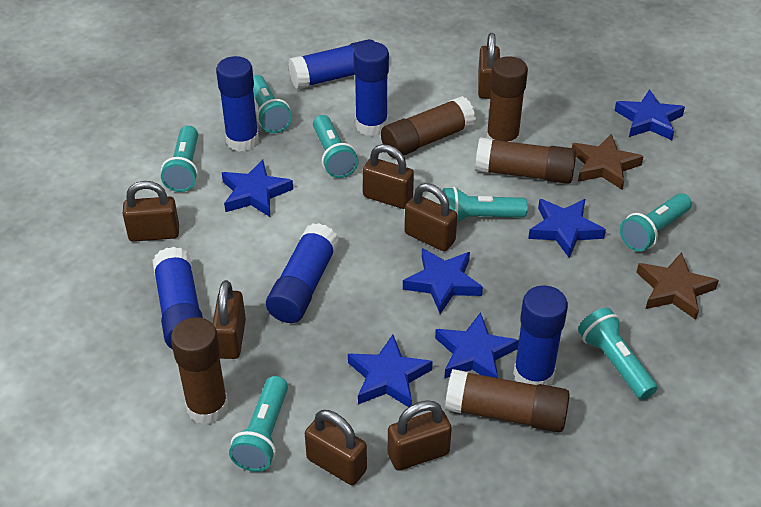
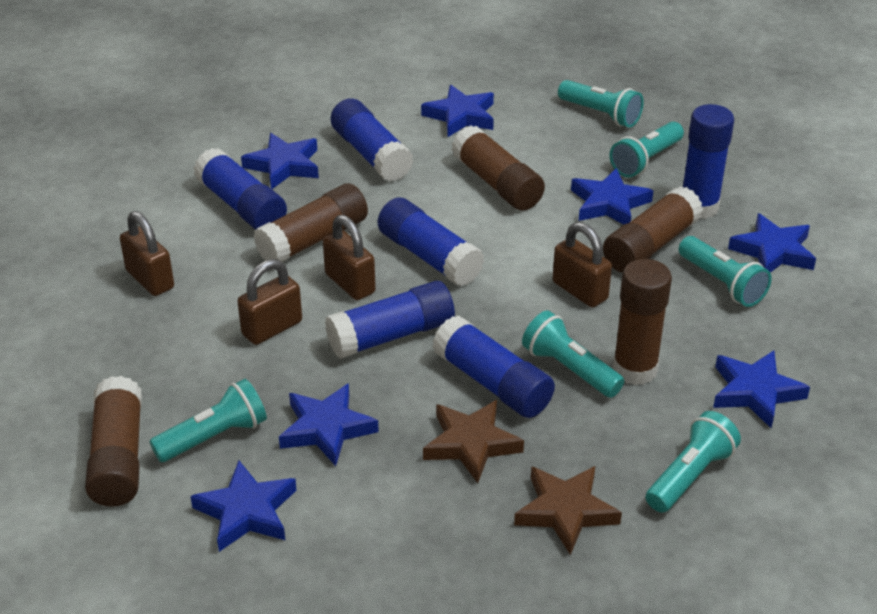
blue star: 6 -> 7
brown padlock: 7 -> 4
turquoise flashlight: 7 -> 6

